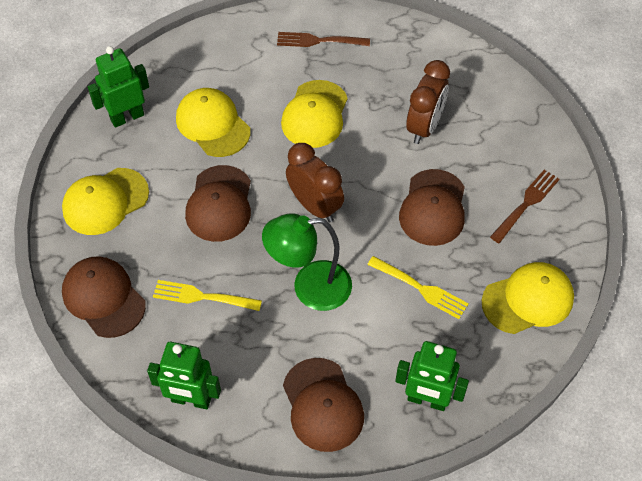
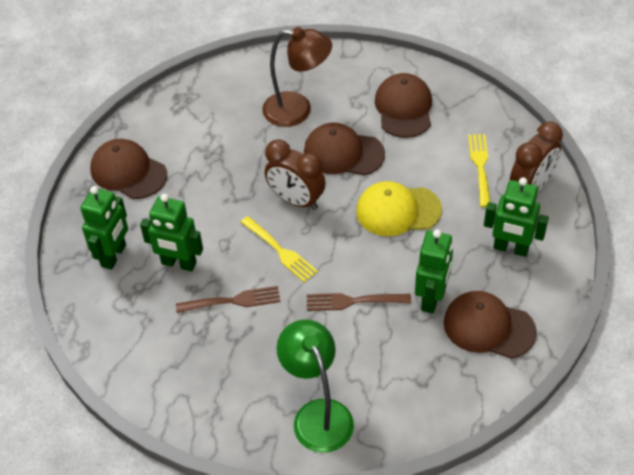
brown lamp: 0 -> 1
green robot: 3 -> 4
yellow cap: 4 -> 1

